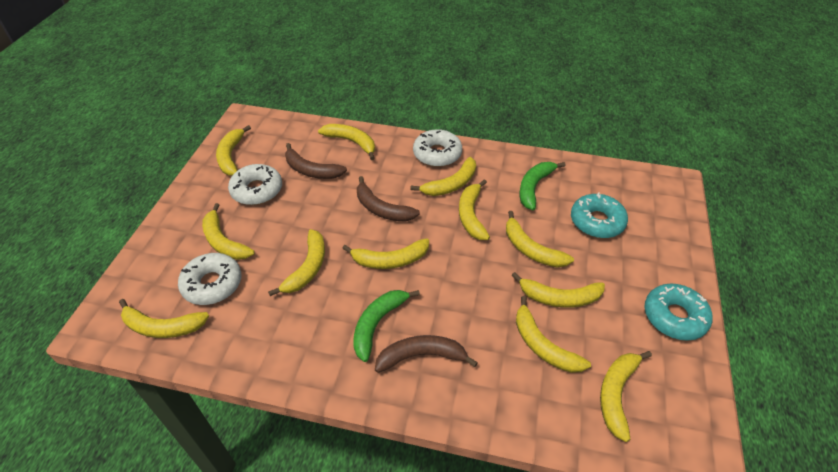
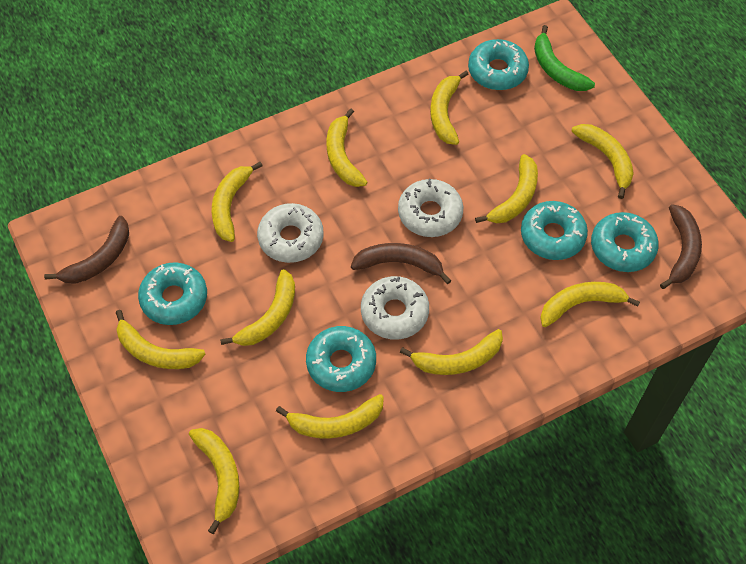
green banana: 2 -> 1
turquoise donut: 2 -> 5
yellow banana: 12 -> 11

